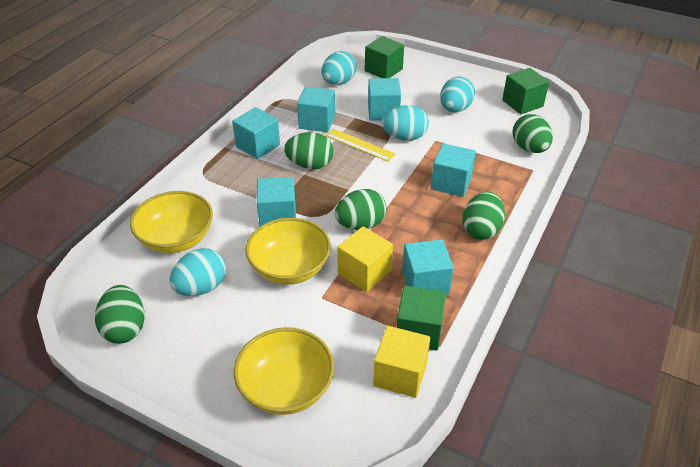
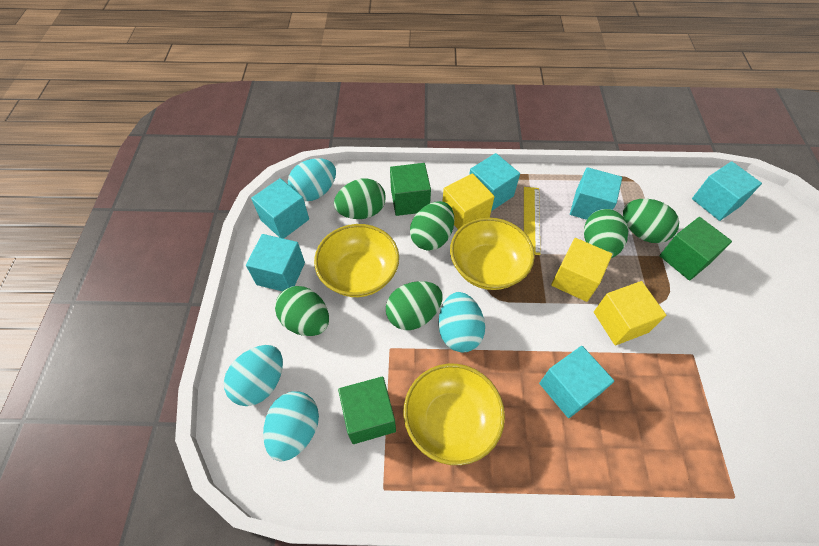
green egg: 5 -> 6
yellow cube: 2 -> 3

